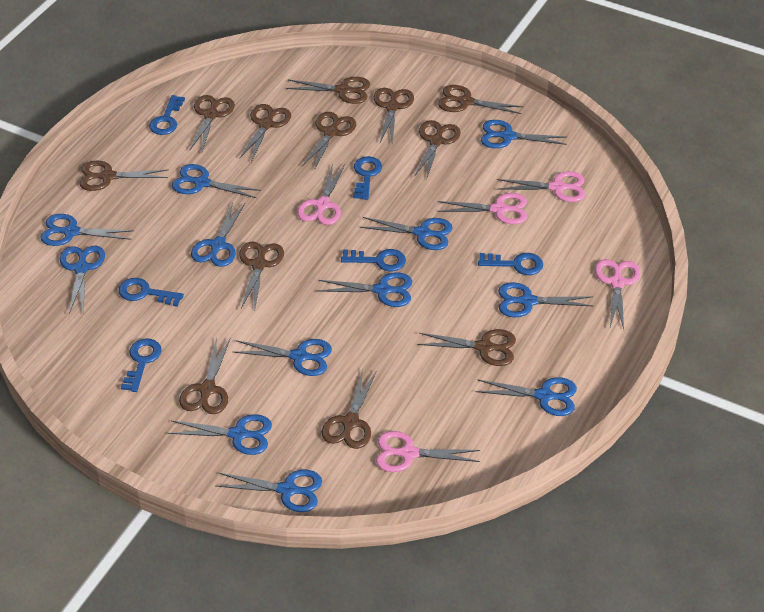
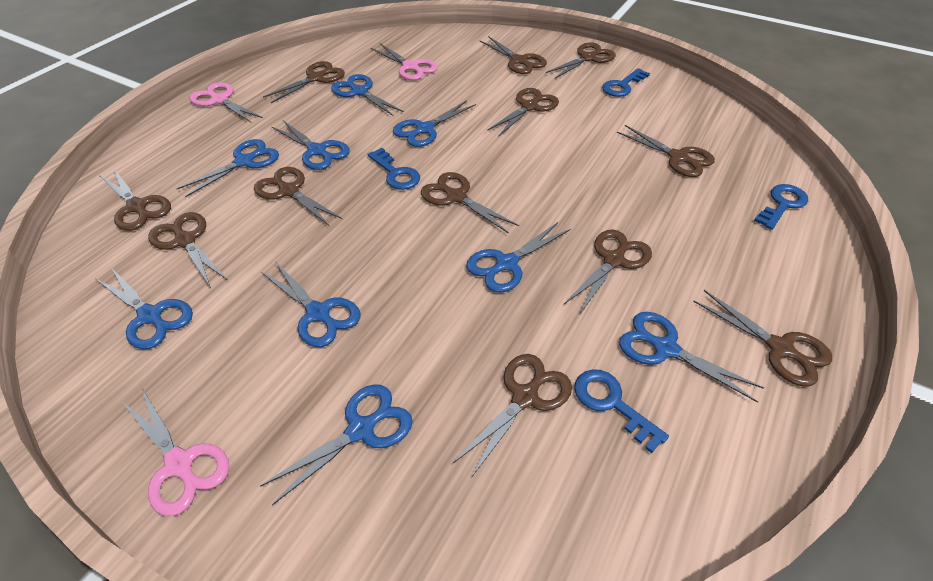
blue key: 6 -> 4
blue scissors: 12 -> 9
pink scissors: 5 -> 3

